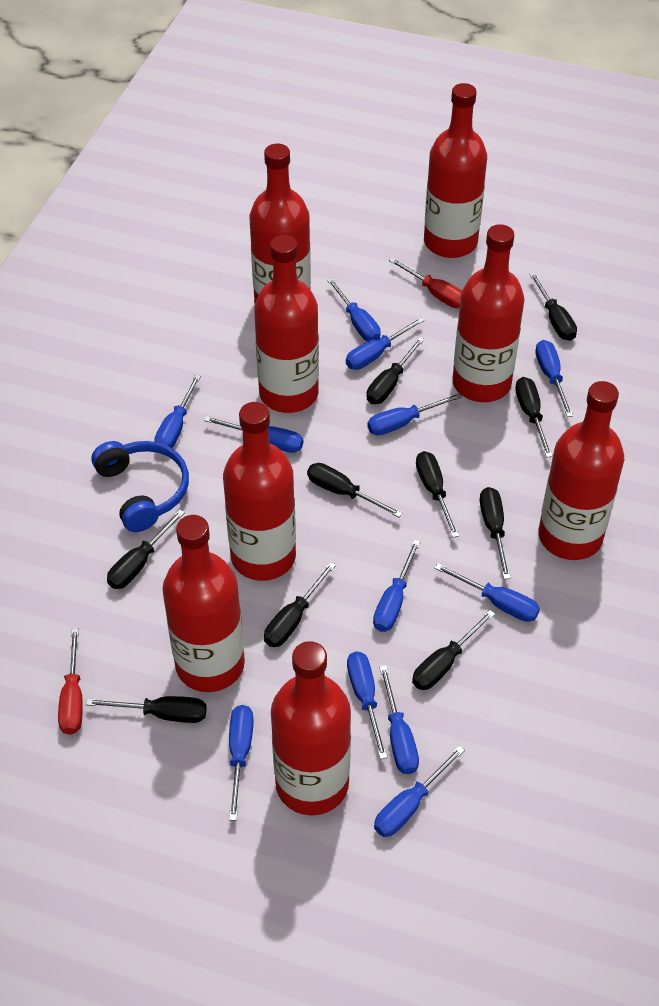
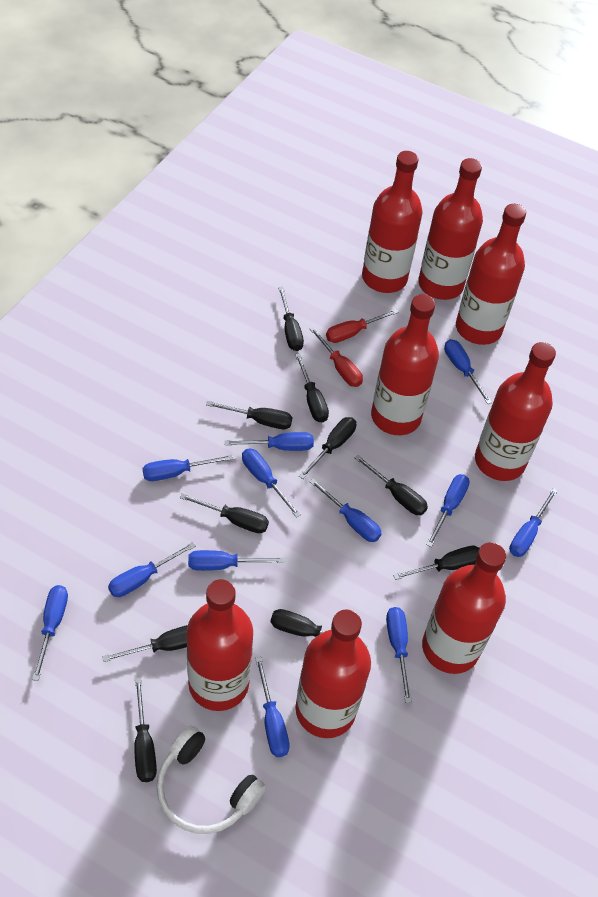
blue headphones: 1 -> 0
white headphones: 0 -> 1

